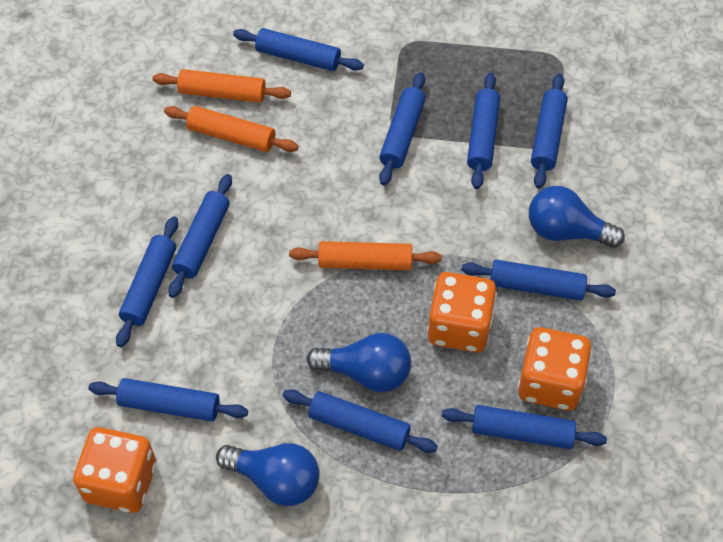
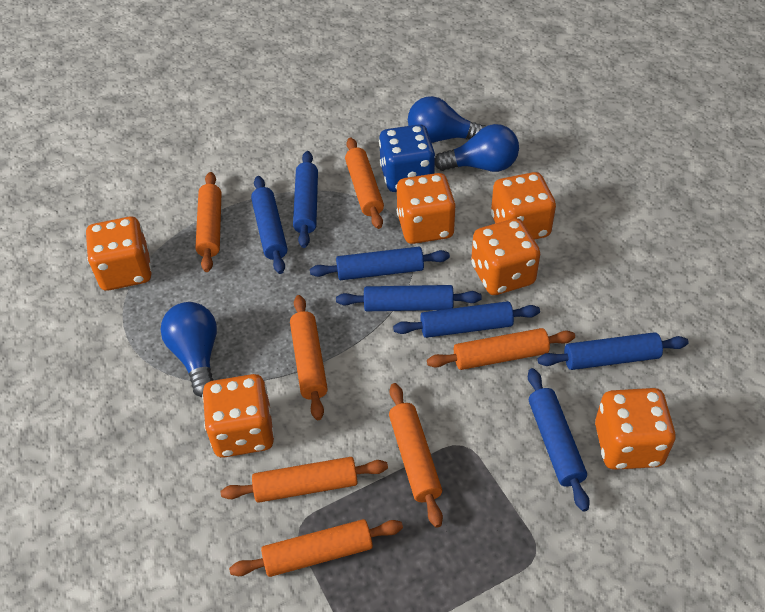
blue dice: 0 -> 1
blue rolling pin: 10 -> 7
orange dice: 3 -> 6
orange rolling pin: 3 -> 7

